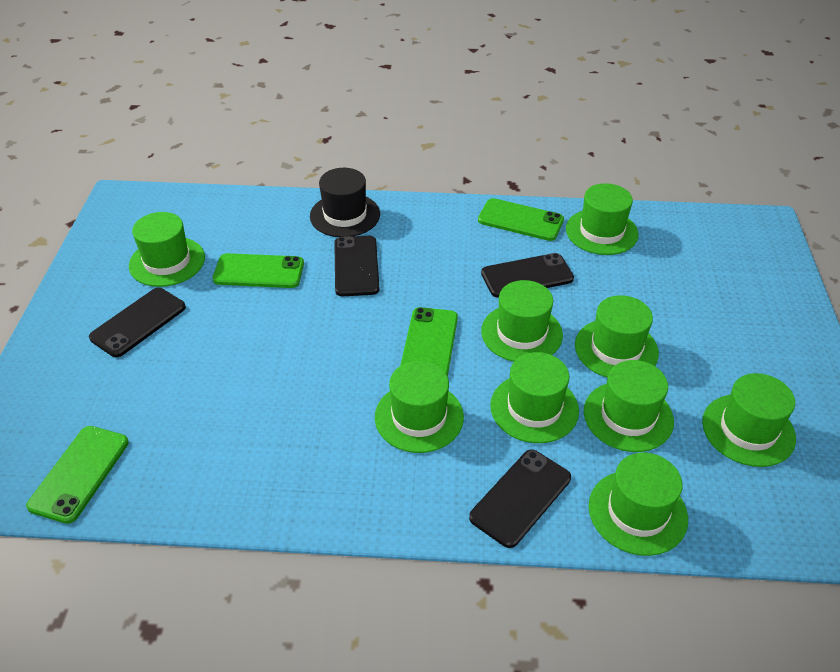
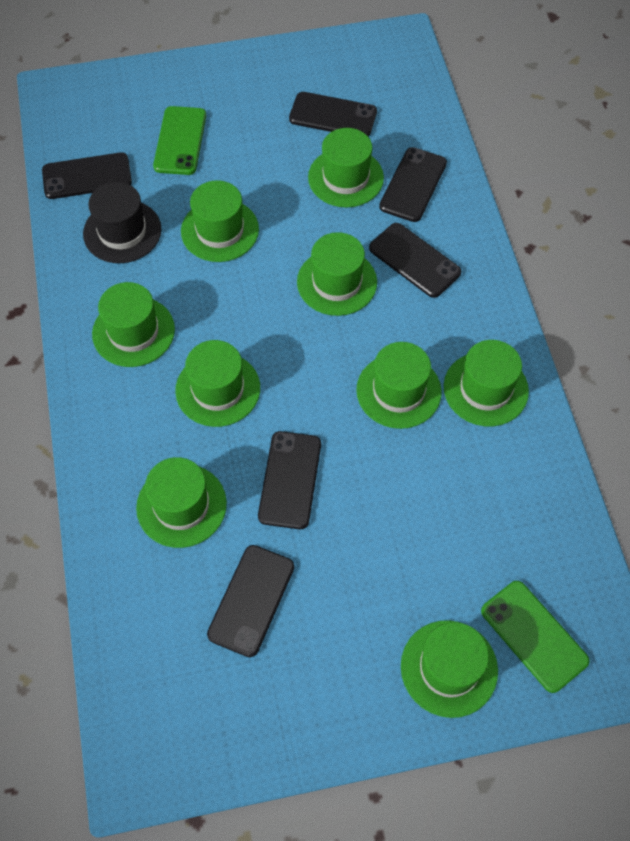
black phone: 4 -> 6
green phone: 4 -> 2

